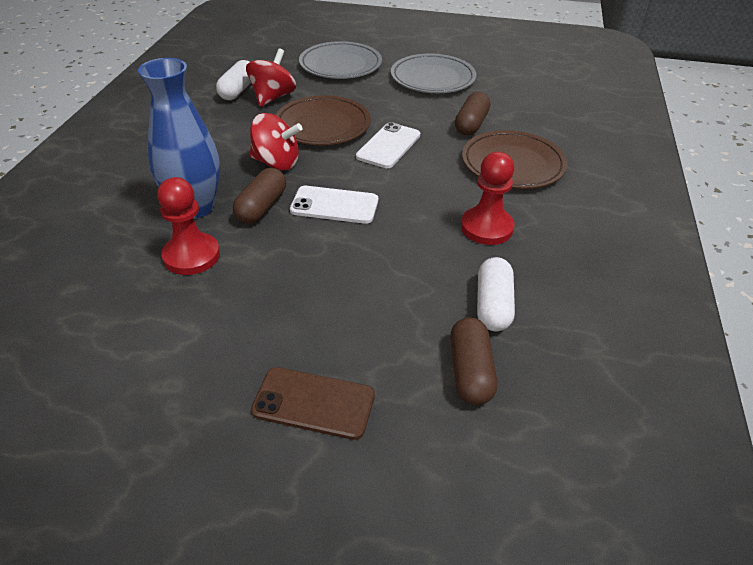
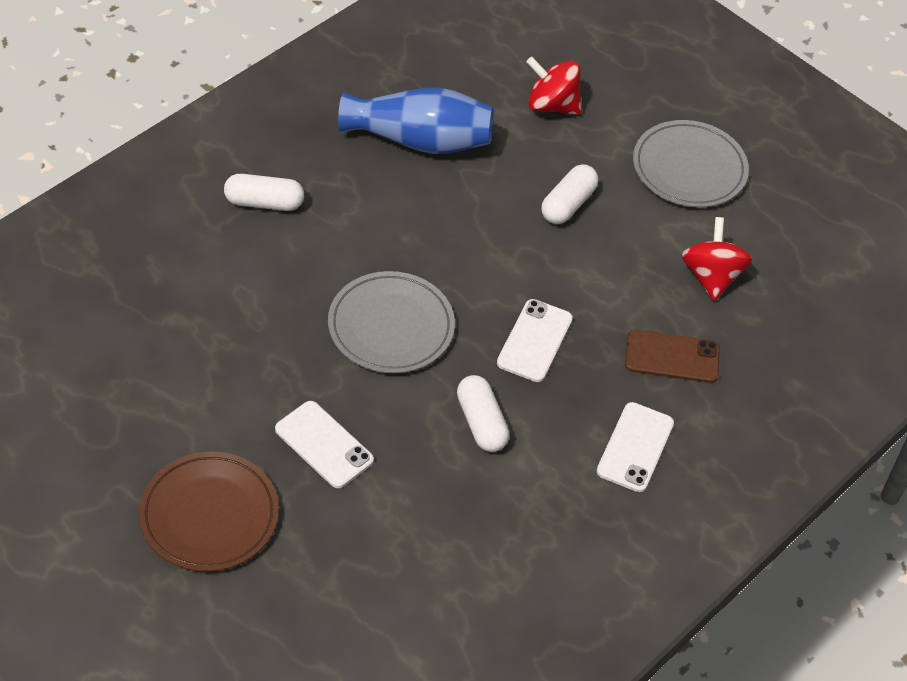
brown capsule: 3 -> 0
brown plate: 2 -> 1
red pawn: 2 -> 0
white capsule: 2 -> 3
white phone: 2 -> 3

